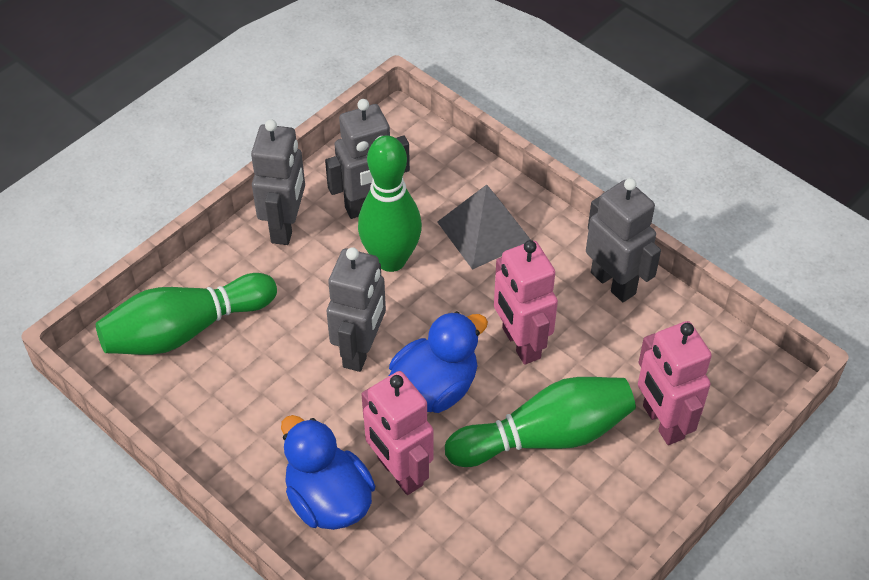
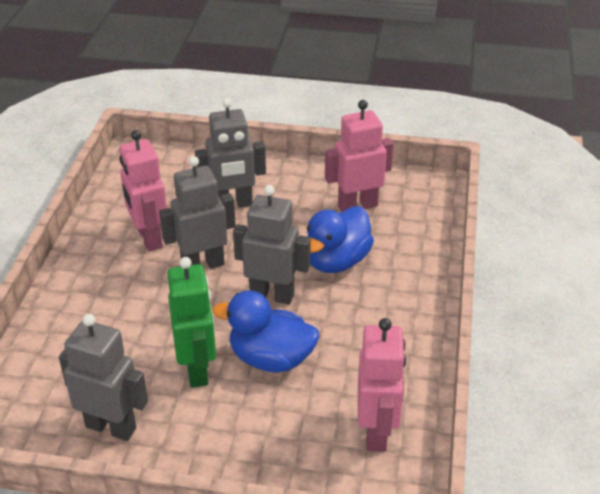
green bowling pin: 3 -> 0
green robot: 0 -> 1
grey pyramid: 1 -> 0

